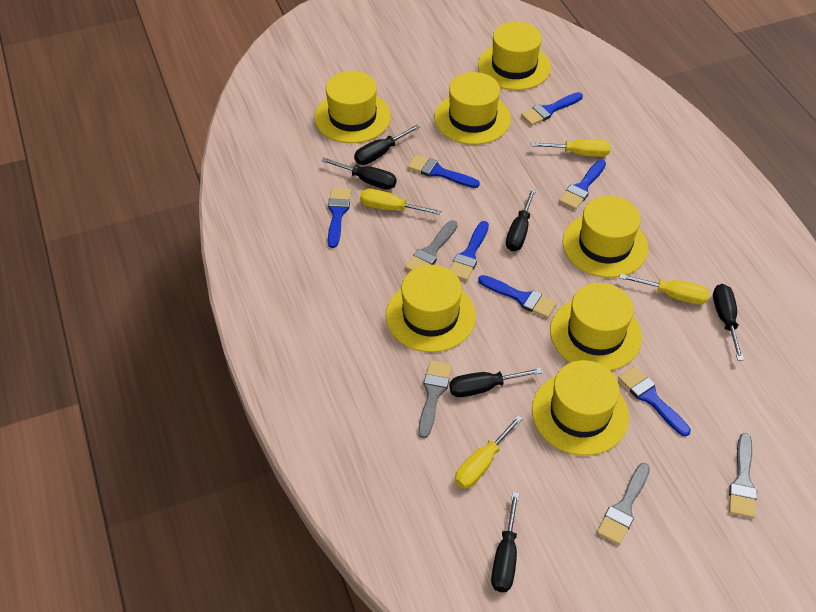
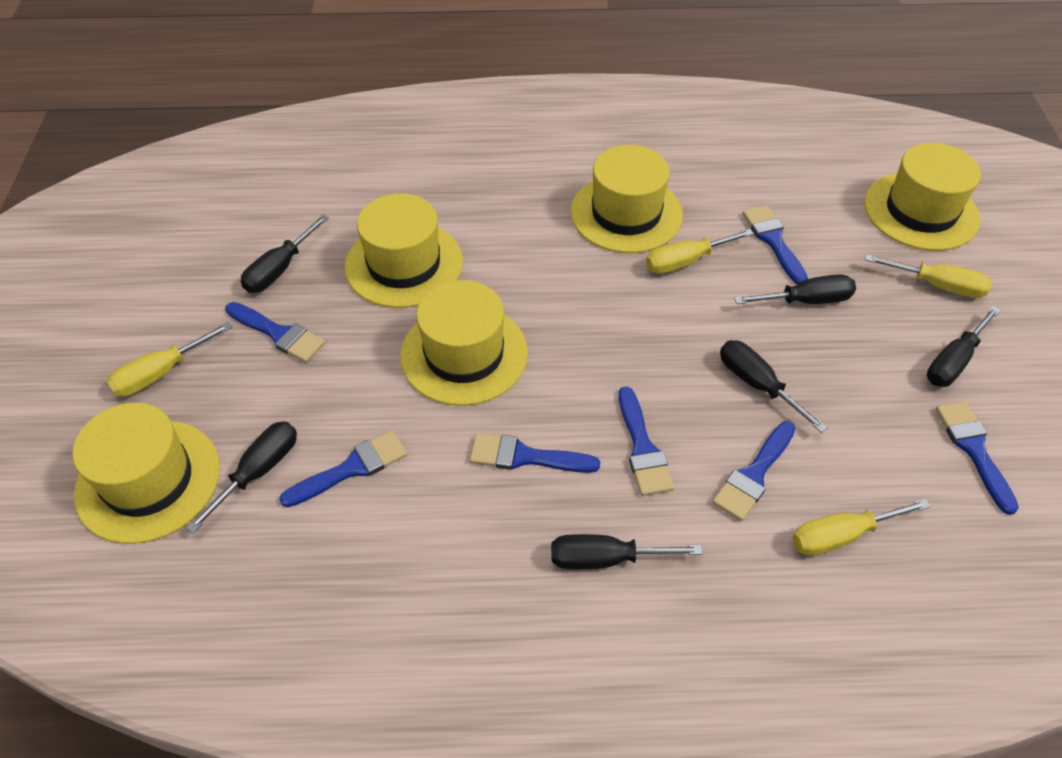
grey brush: 4 -> 0
yellow hat: 7 -> 5

